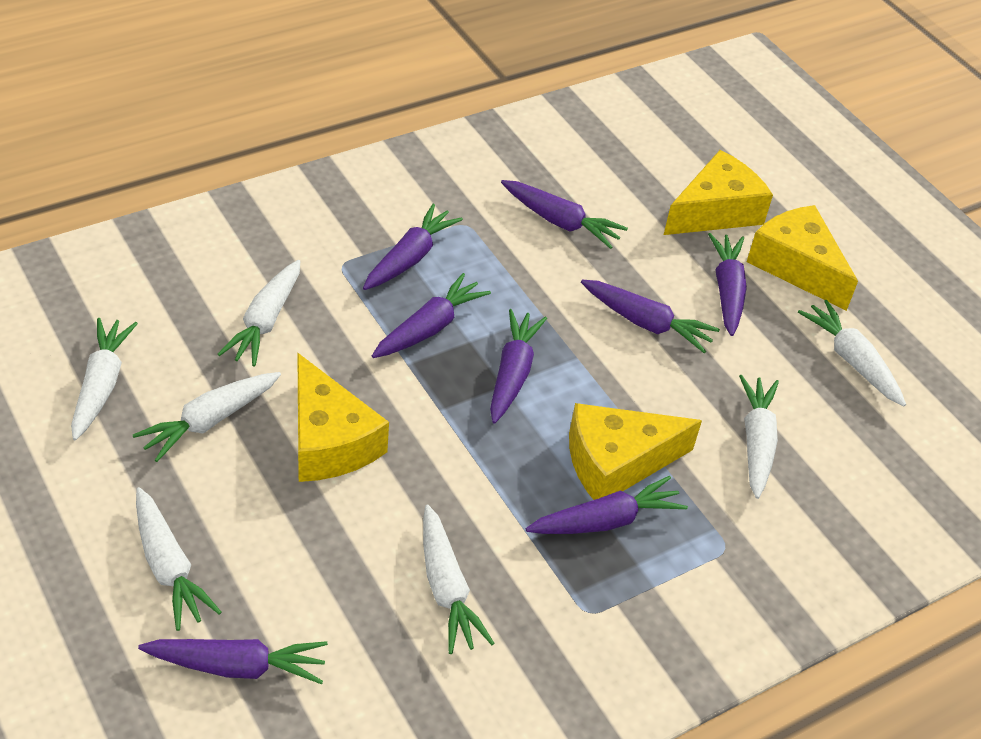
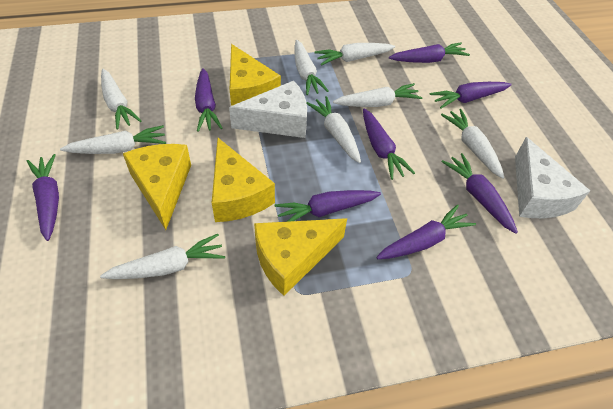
white carrot: 7 -> 8
white cheese: 0 -> 2

